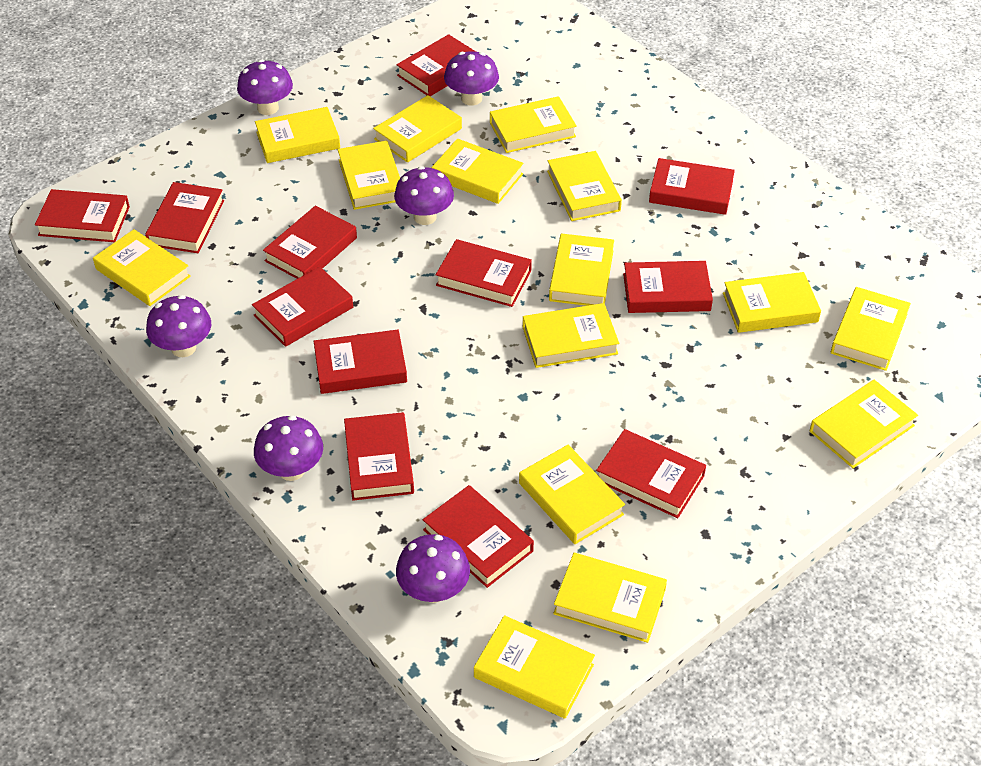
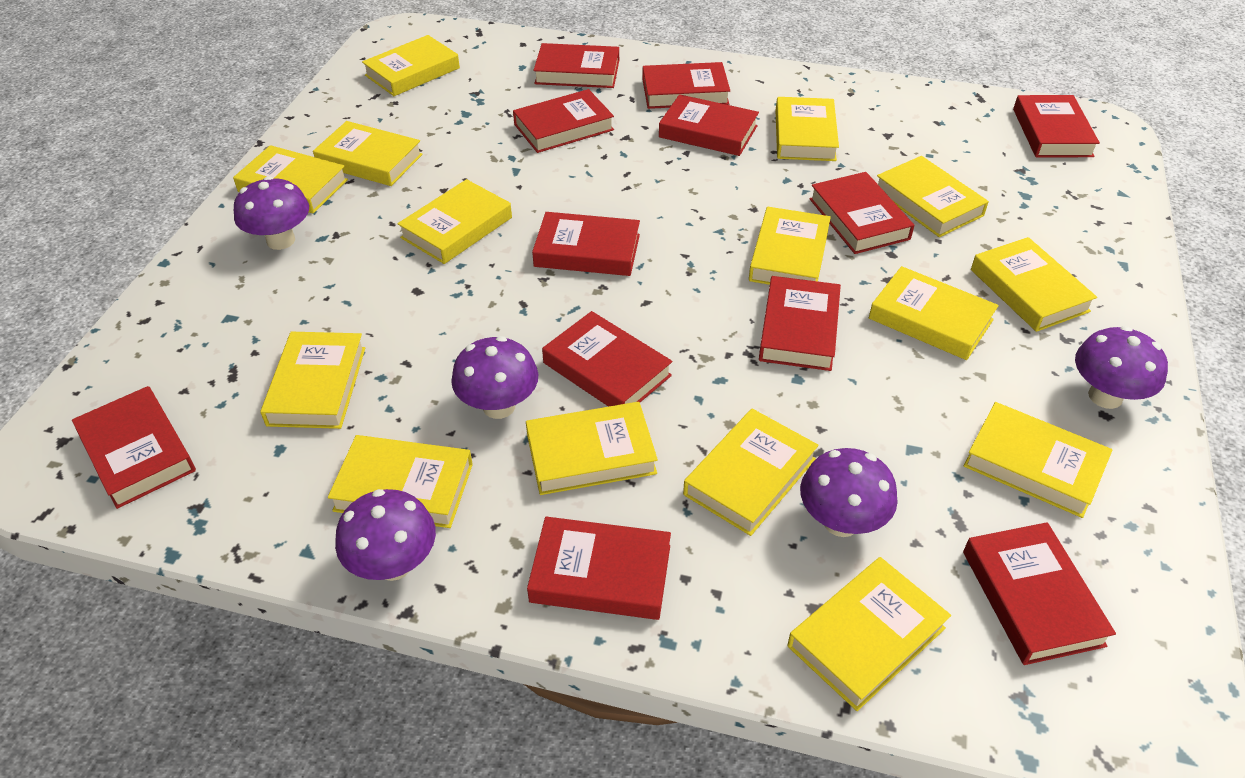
purple mushroom: 6 -> 5

